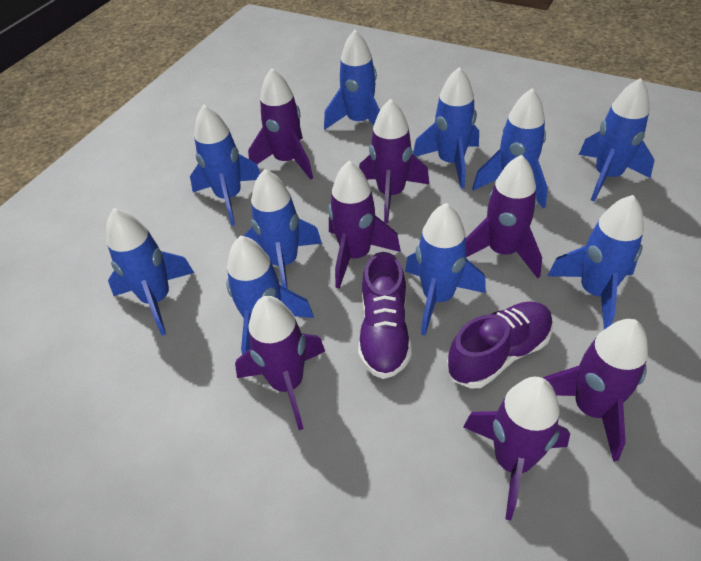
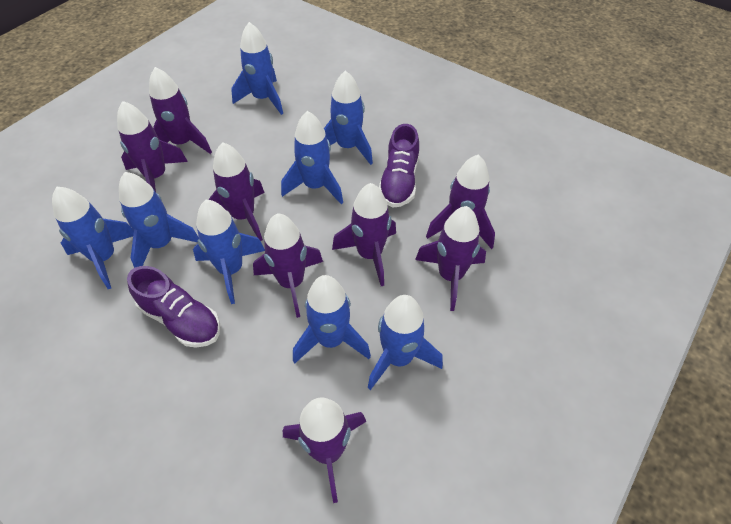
blue rocket: 10 -> 8
purple rocket: 7 -> 8

